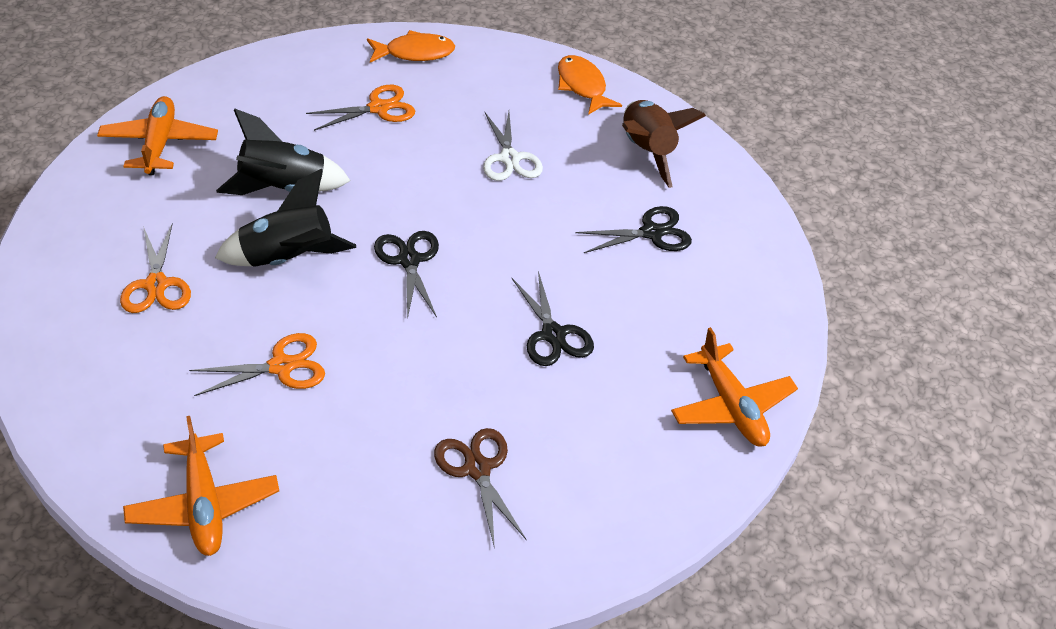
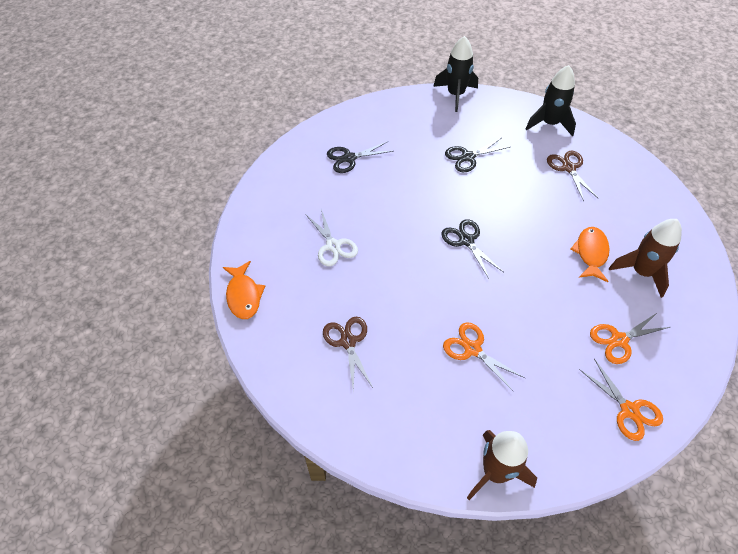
brown rocket: 1 -> 2
brown scissors: 1 -> 2
orange plane: 3 -> 0

